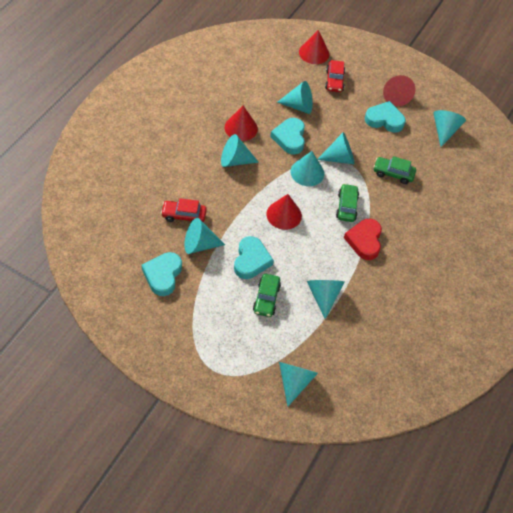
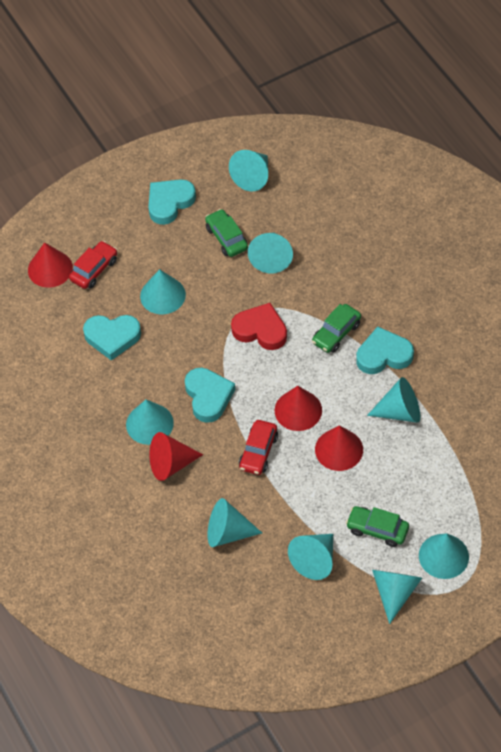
turquoise cone: 8 -> 9

